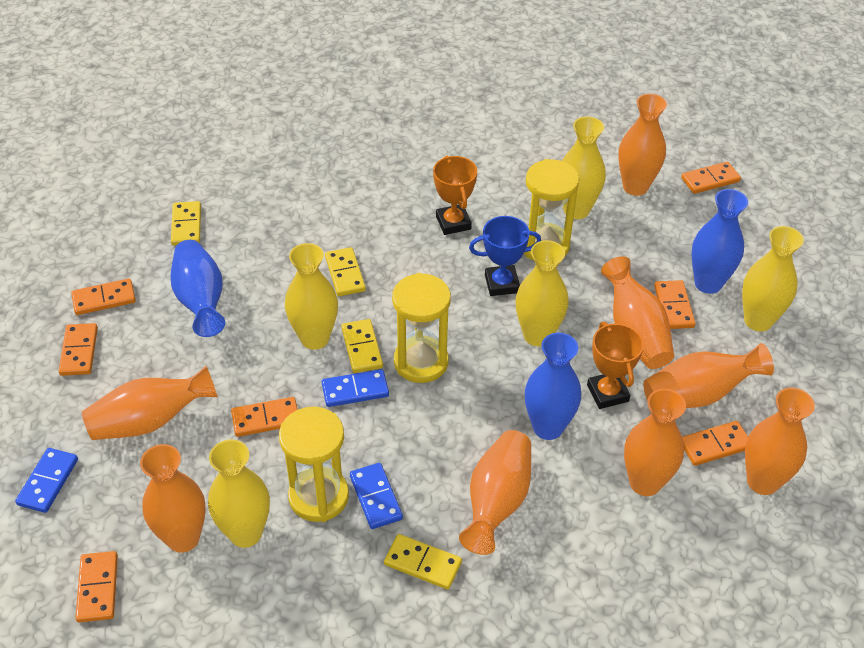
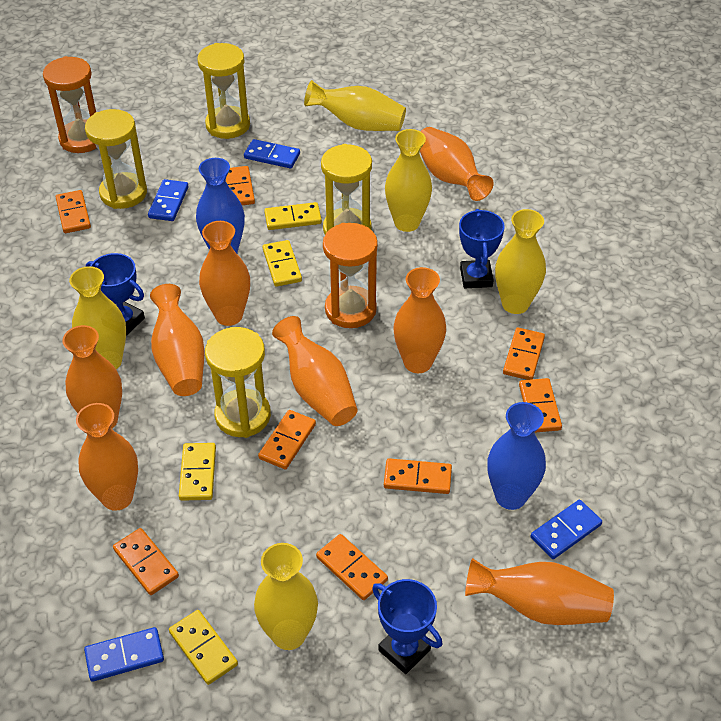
blue domino: 3 -> 4
blue trophy: 1 -> 3
blue vase: 3 -> 2
orange domino: 7 -> 8
orange hourglass: 0 -> 2
orange trophy: 2 -> 0
yellow hourglass: 3 -> 4

